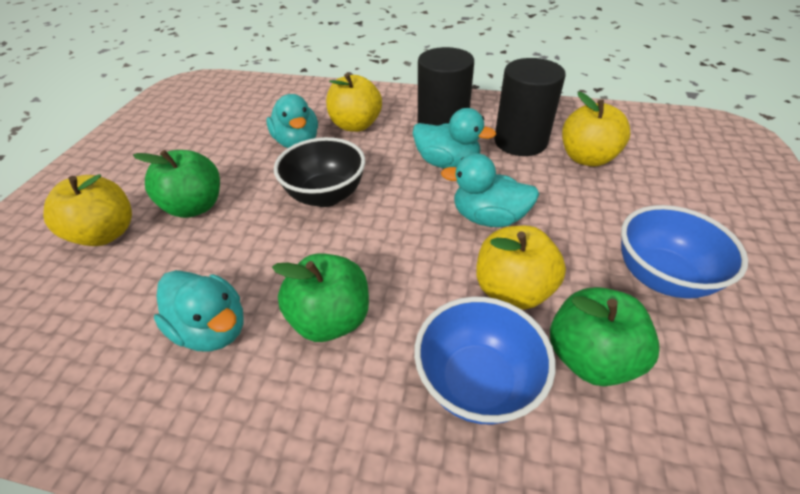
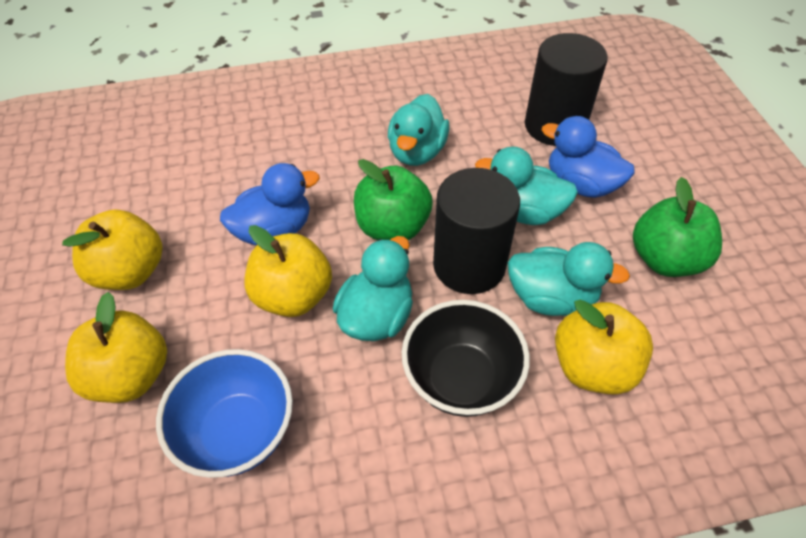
blue bowl: 2 -> 1
blue duck: 0 -> 2
green apple: 3 -> 2

